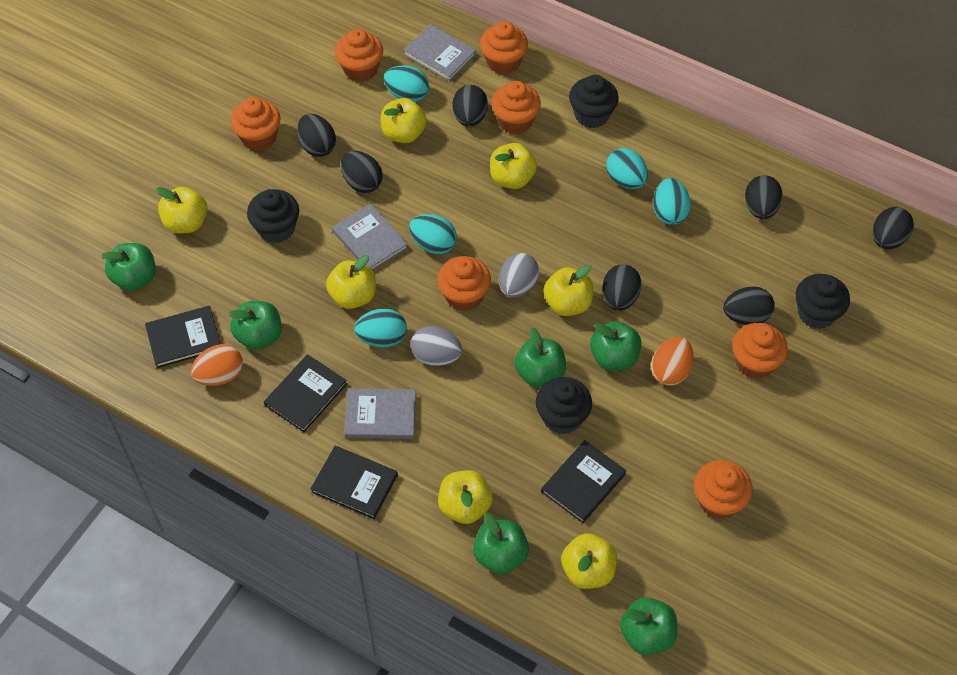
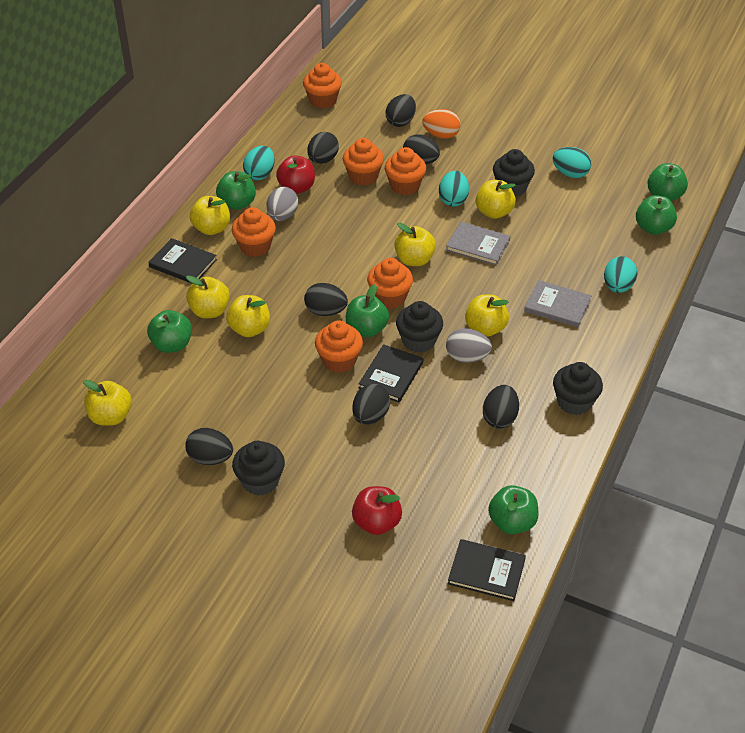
black book: 4 -> 3
grey book: 3 -> 2
orange cupcake: 7 -> 6
orange egg: 2 -> 1
red apple: 0 -> 2
turquoise egg: 5 -> 4

